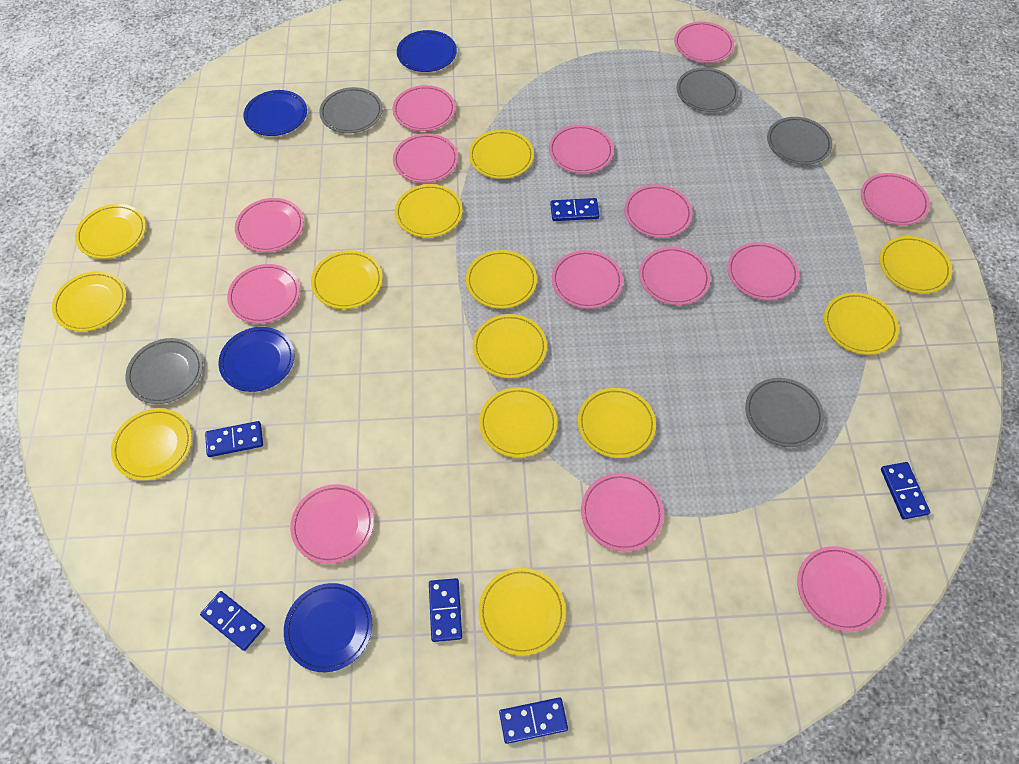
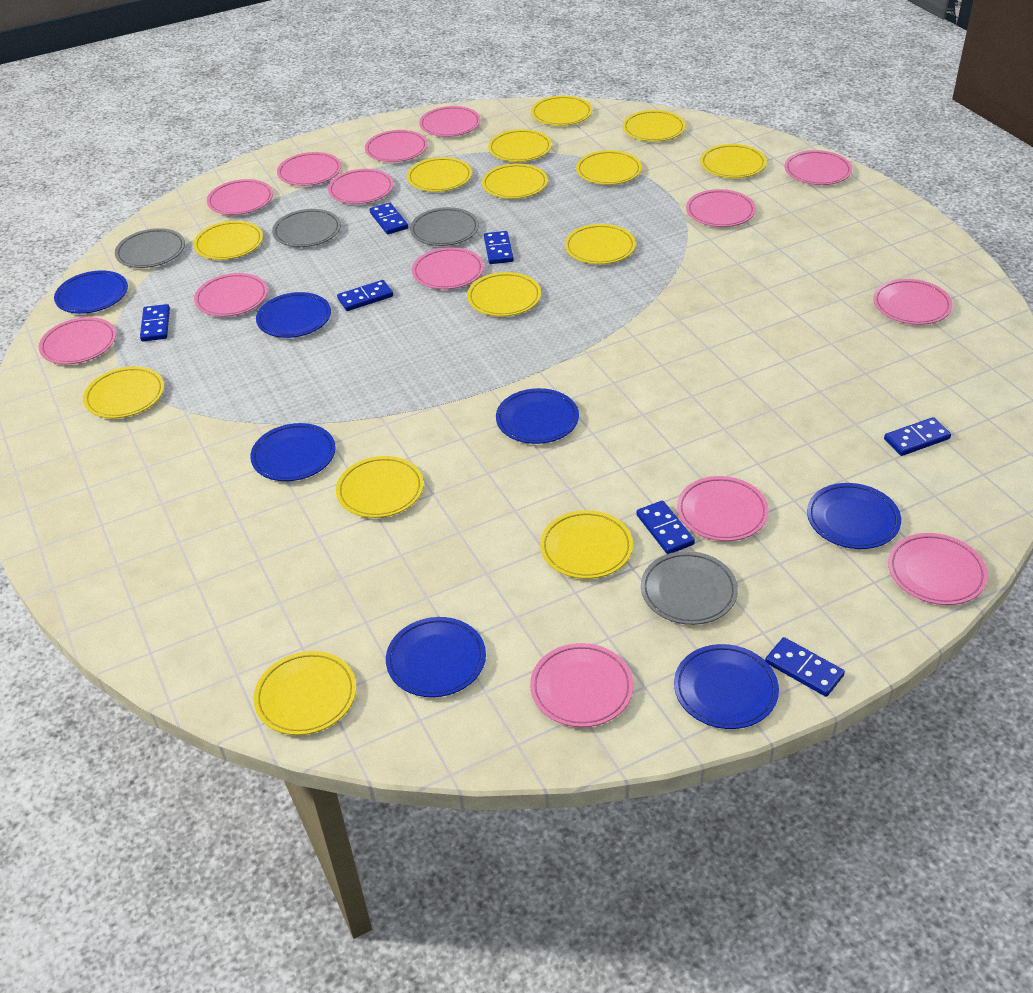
blue domino: 6 -> 7
blue plate: 4 -> 7
grey plate: 5 -> 4
yellow plate: 13 -> 14

